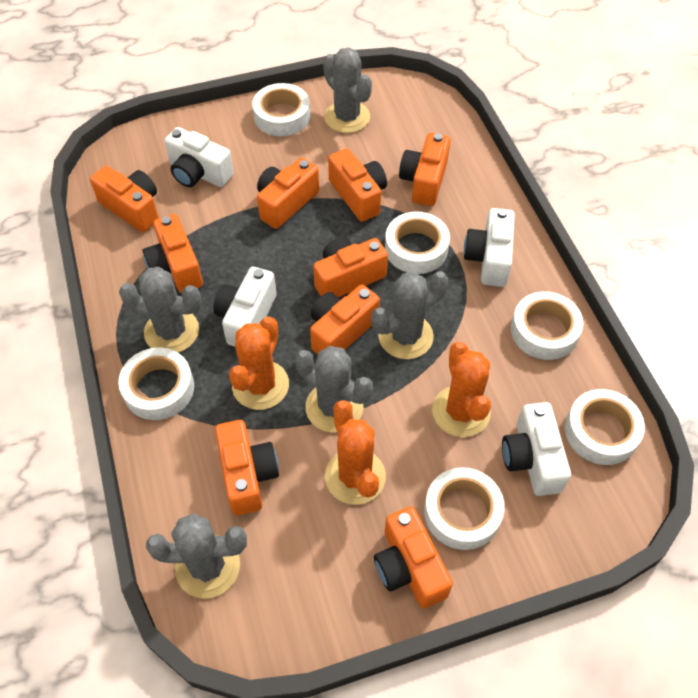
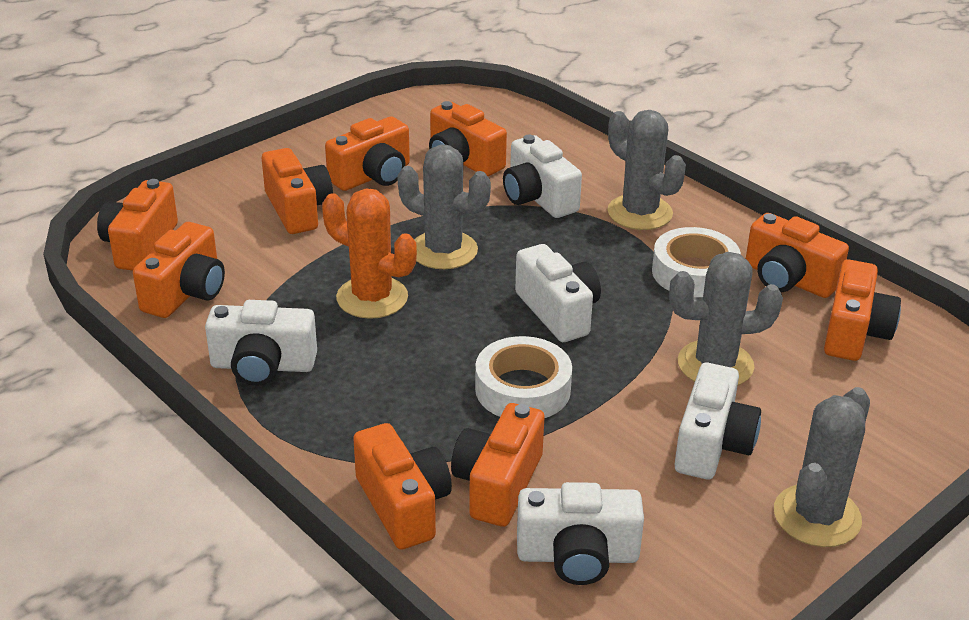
grey cactus: 5 -> 4
orange cactus: 3 -> 1
white camera: 4 -> 5
white tape: 6 -> 2

